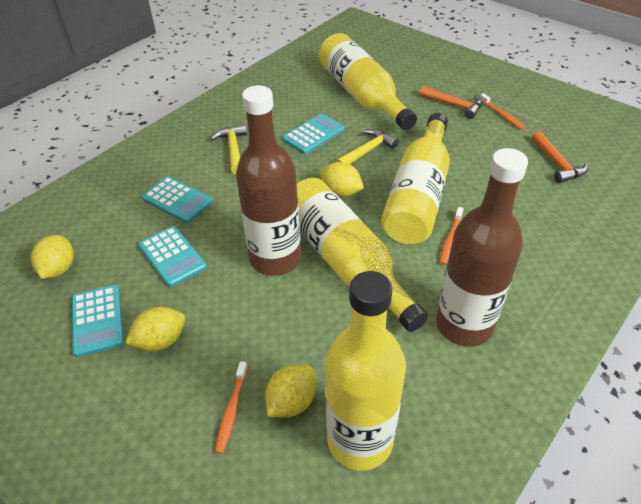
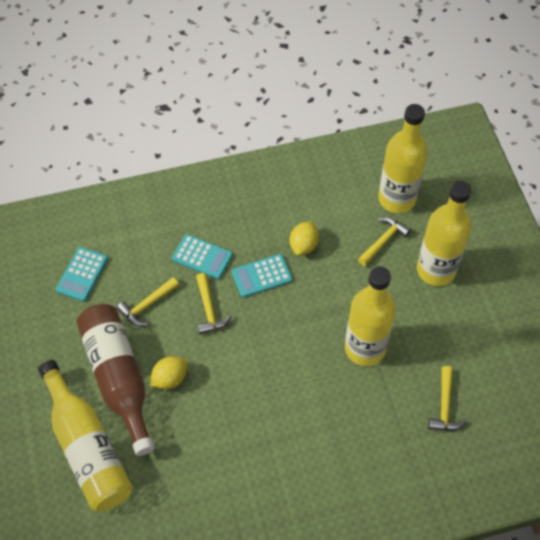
brown bottle: 2 -> 1
orange hammer: 2 -> 0
orange toothbrush: 3 -> 0
turquoise calculator: 4 -> 3
yellow hammer: 2 -> 4
yellow lemon: 4 -> 2

